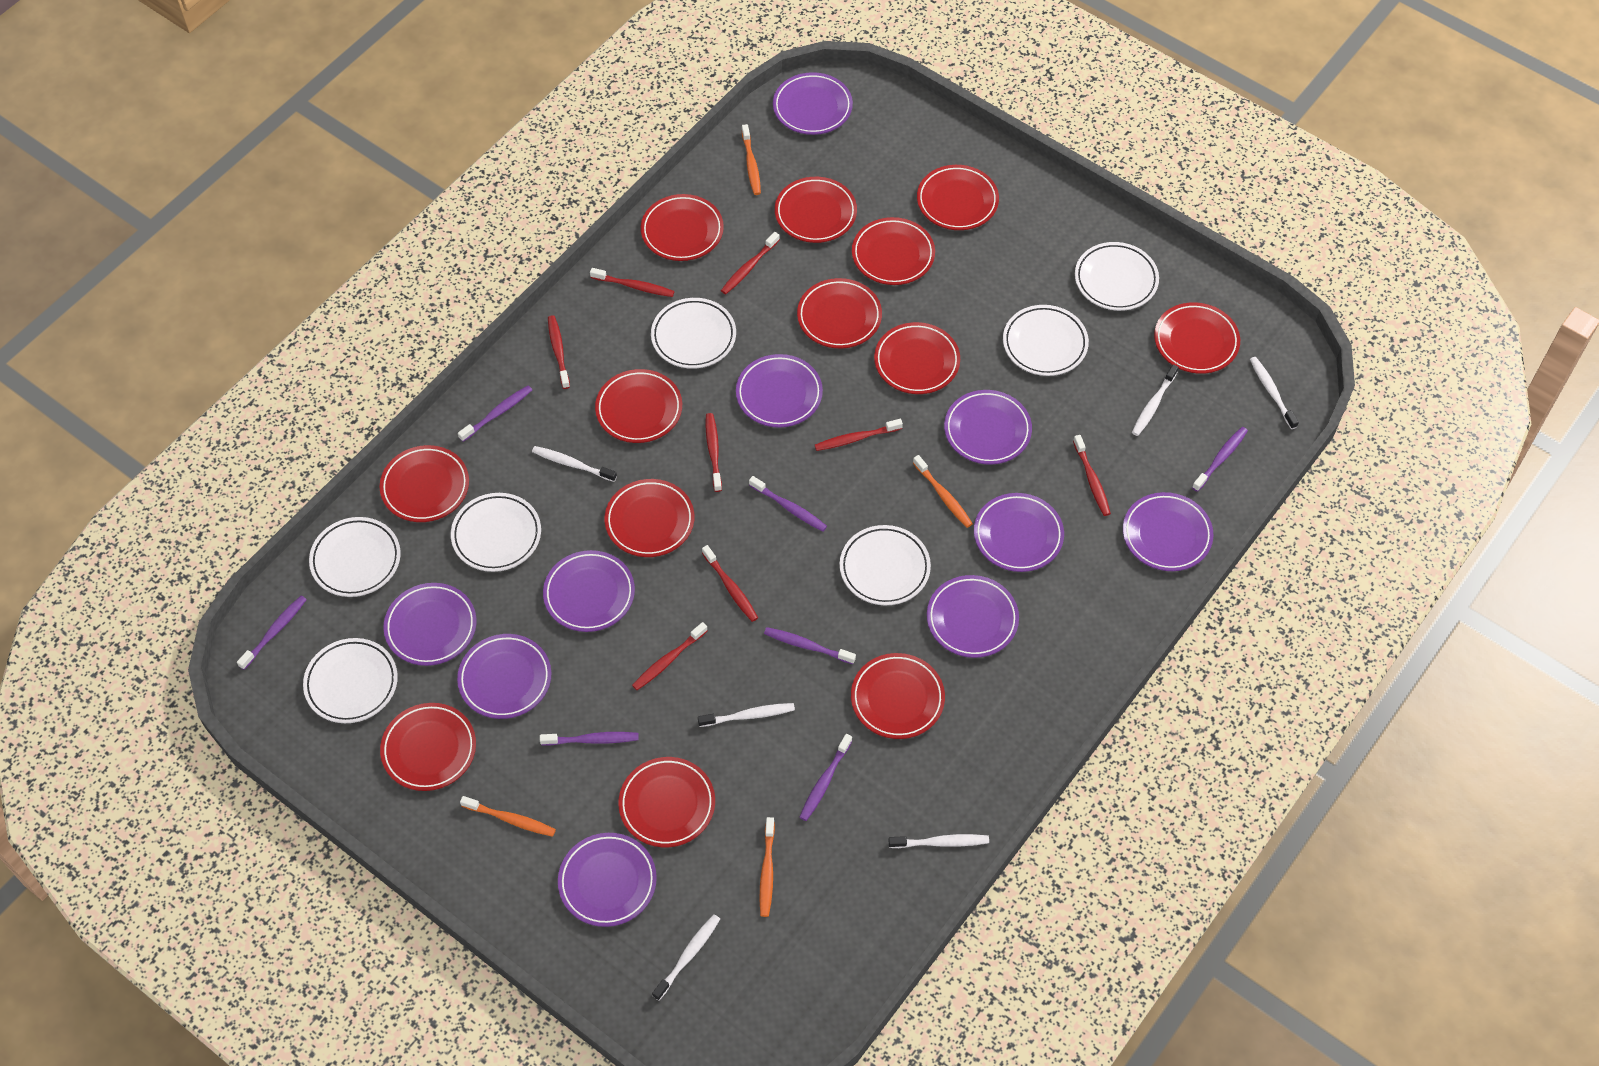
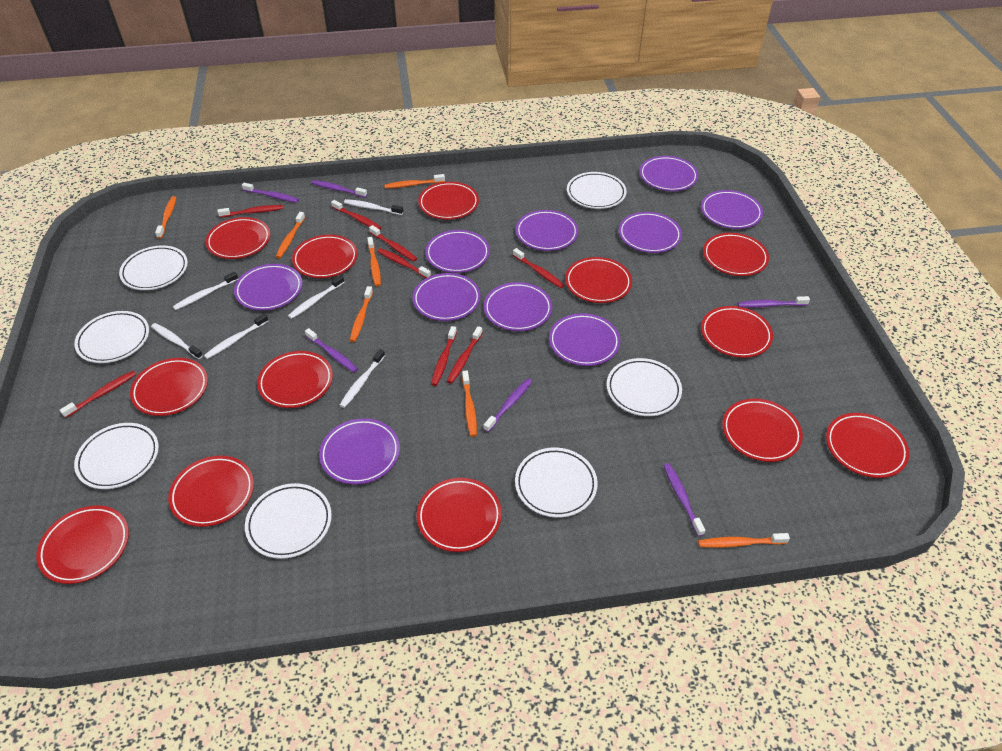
orange toothbrush: 4 -> 7
purple toothbrush: 7 -> 6

